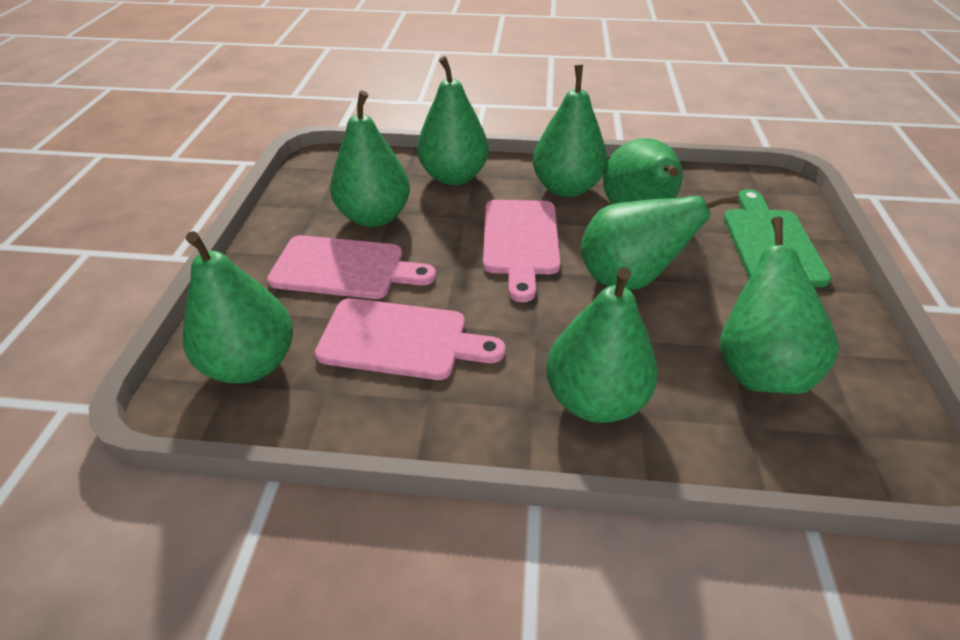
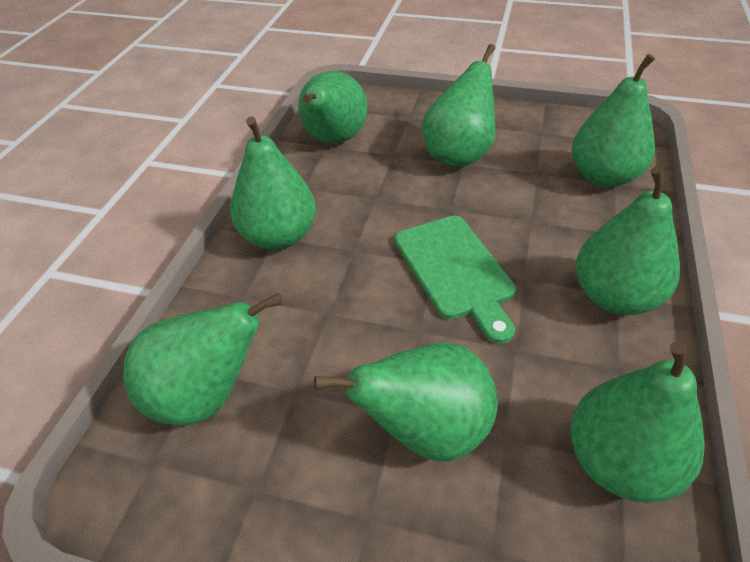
pink cutting board: 3 -> 0

